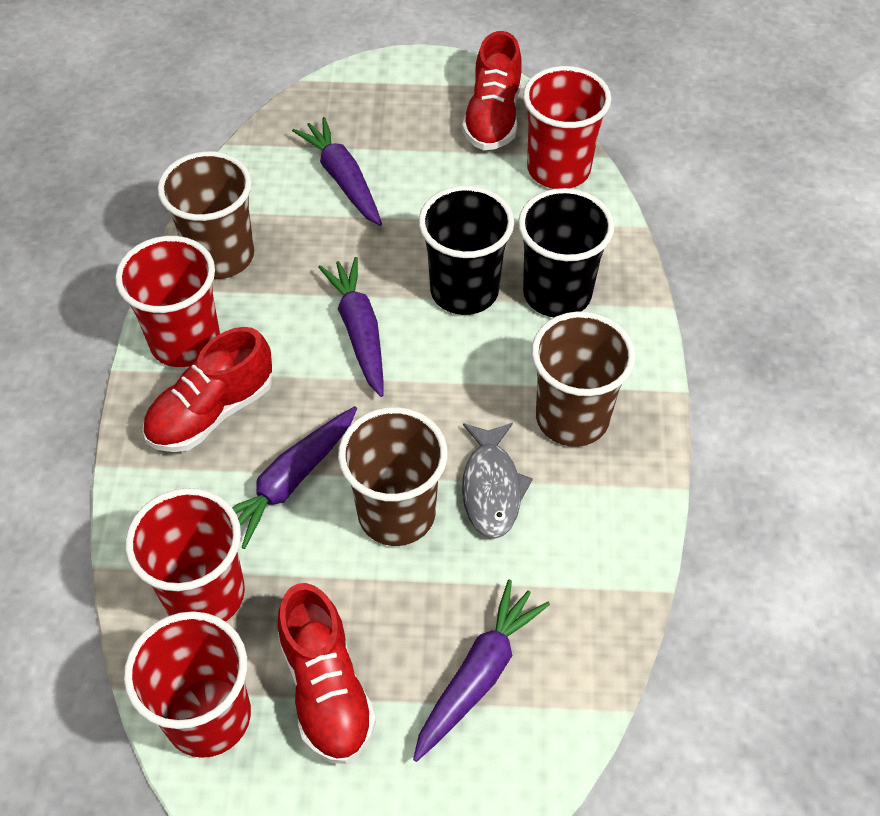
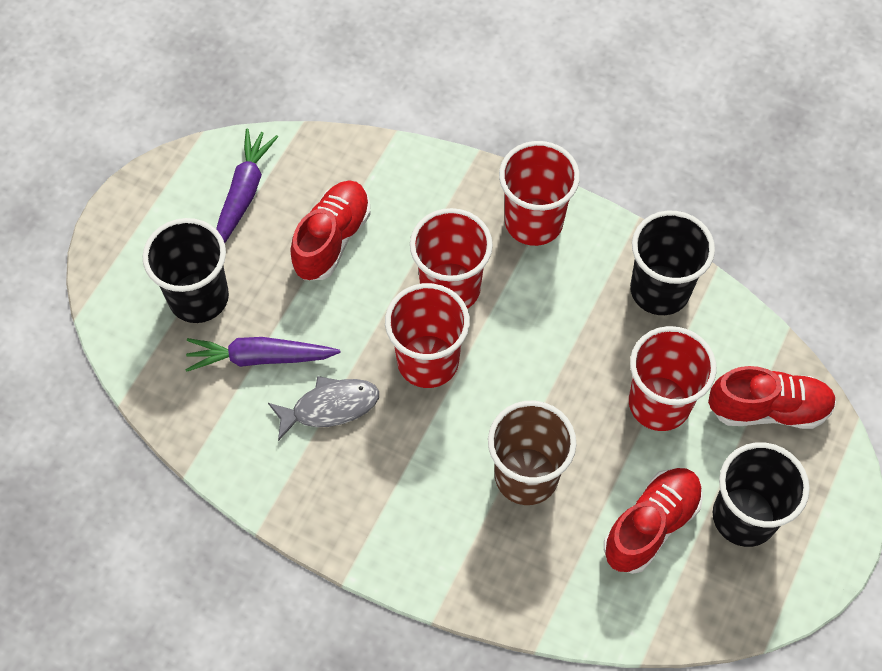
black cup: 2 -> 3
brown cup: 3 -> 1
purple carrot: 4 -> 2

